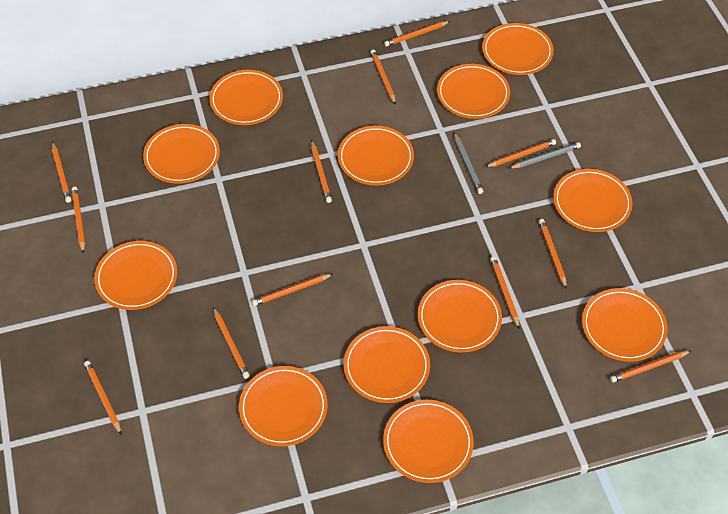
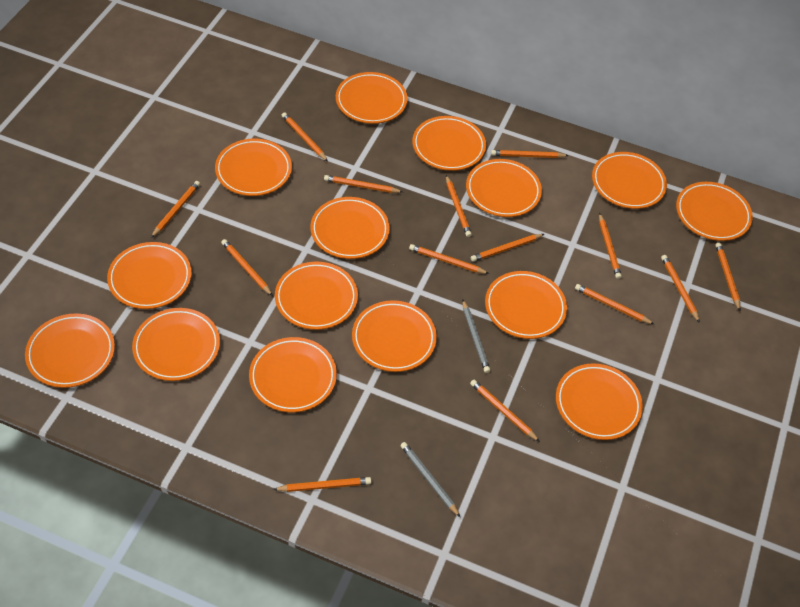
orange pencil: 12 -> 14
orange plate: 12 -> 15

